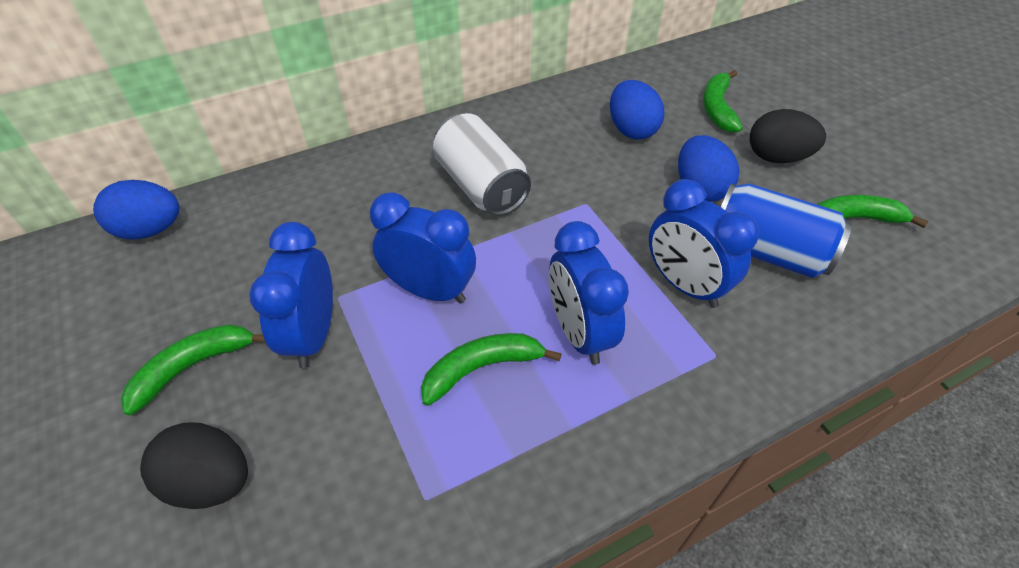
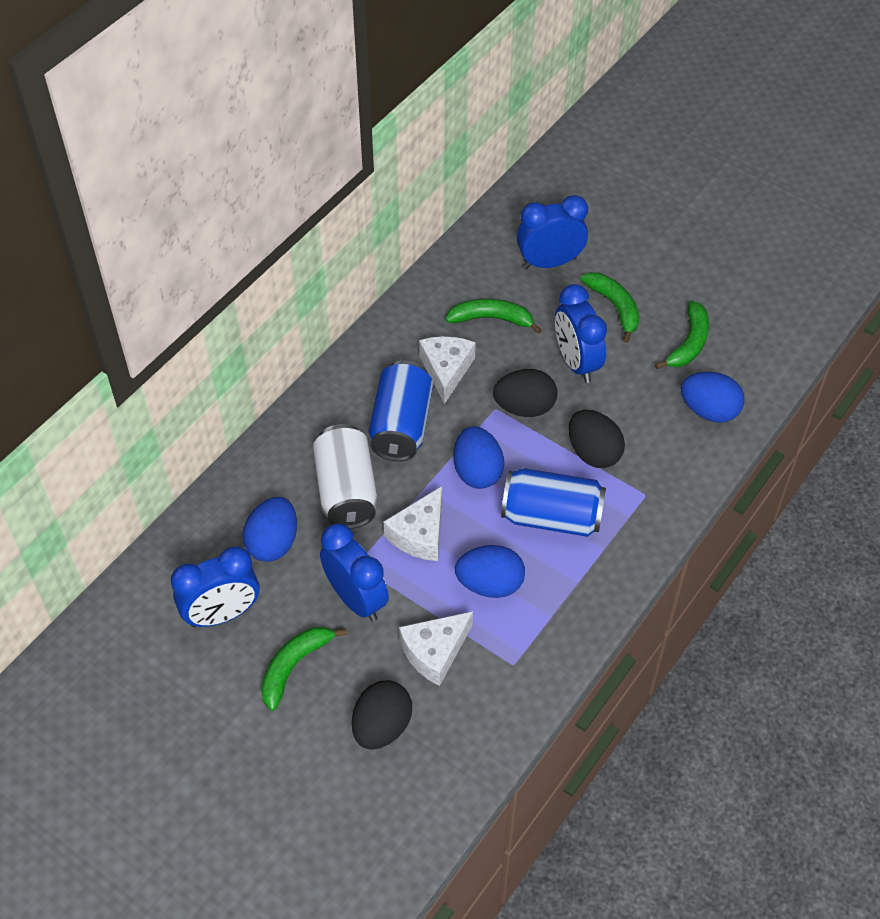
black egg: 2 -> 3
blue can: 1 -> 2
blue egg: 3 -> 4
white cheese: 0 -> 3

